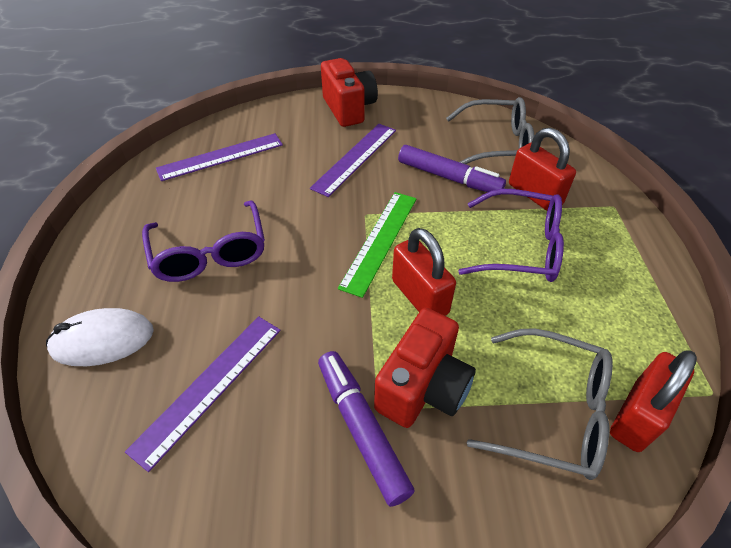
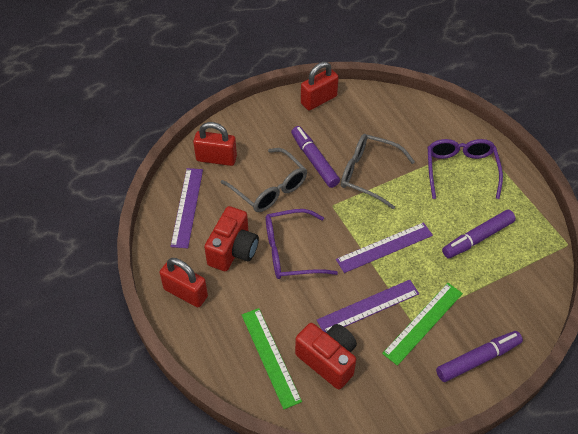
green ruler: 1 -> 2
purple marker: 2 -> 3
white mouse: 1 -> 0

